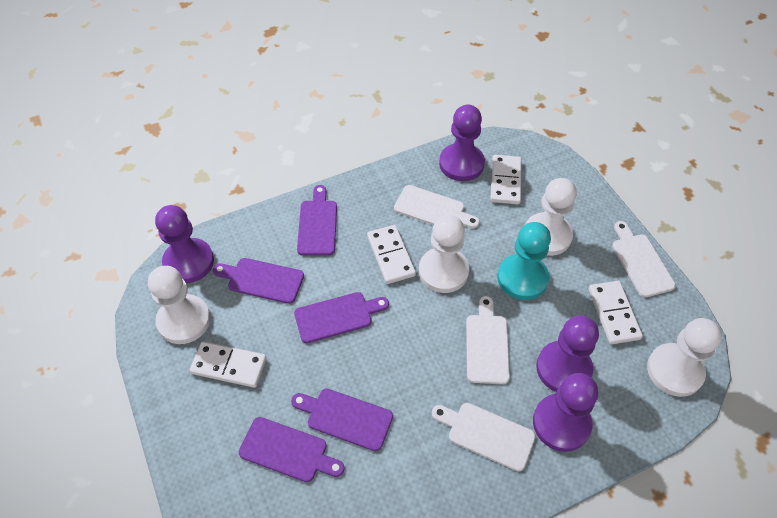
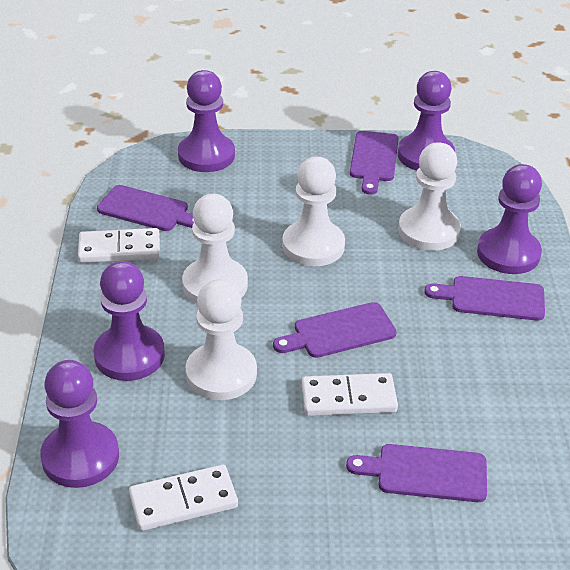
purple pawn: 4 -> 5
turquoise pawn: 1 -> 0
white cutting board: 4 -> 0
white domino: 4 -> 3

